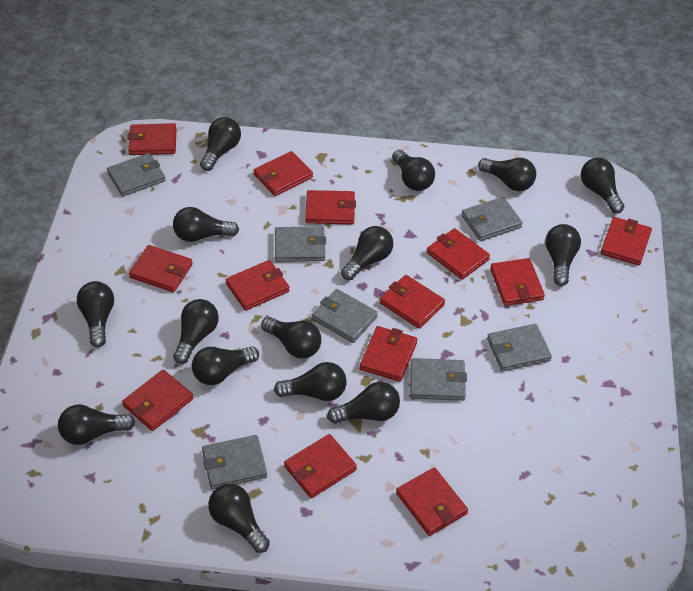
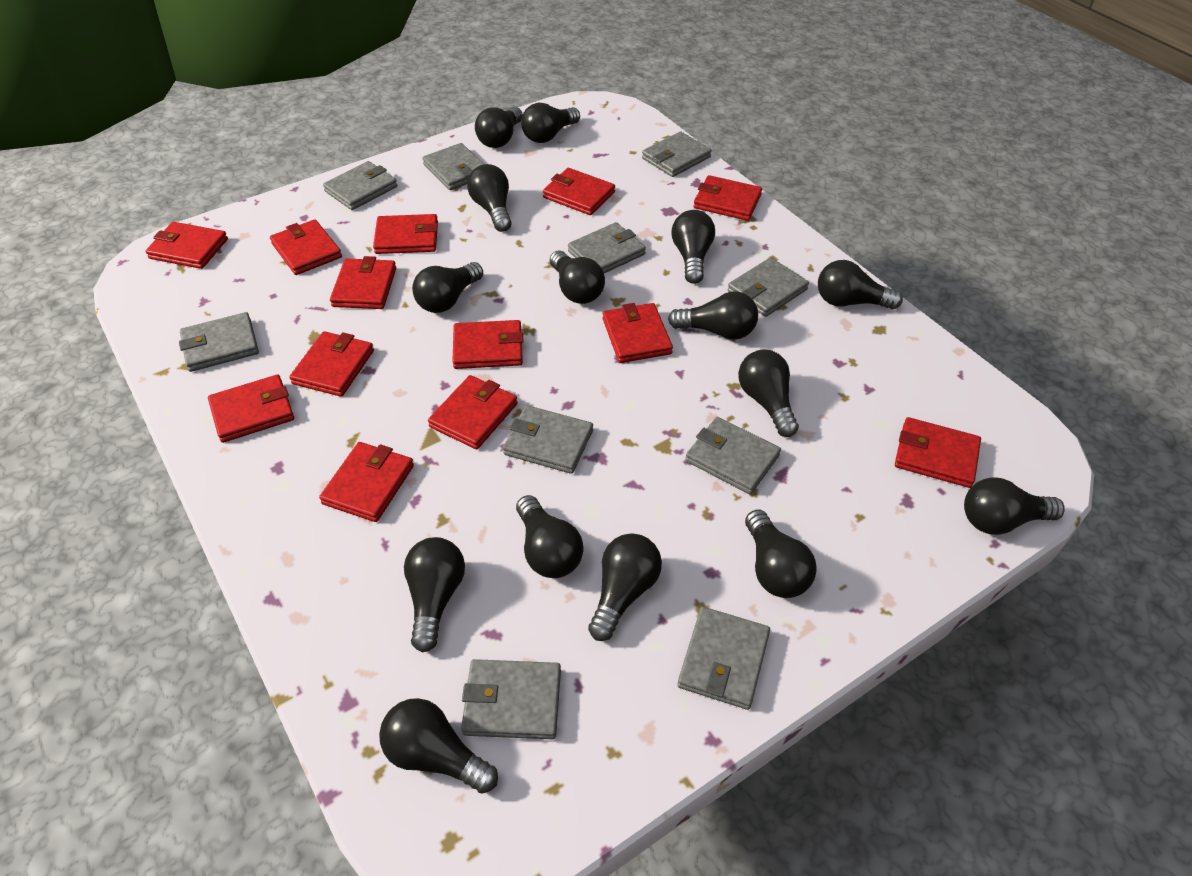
grey wallet: 7 -> 10

